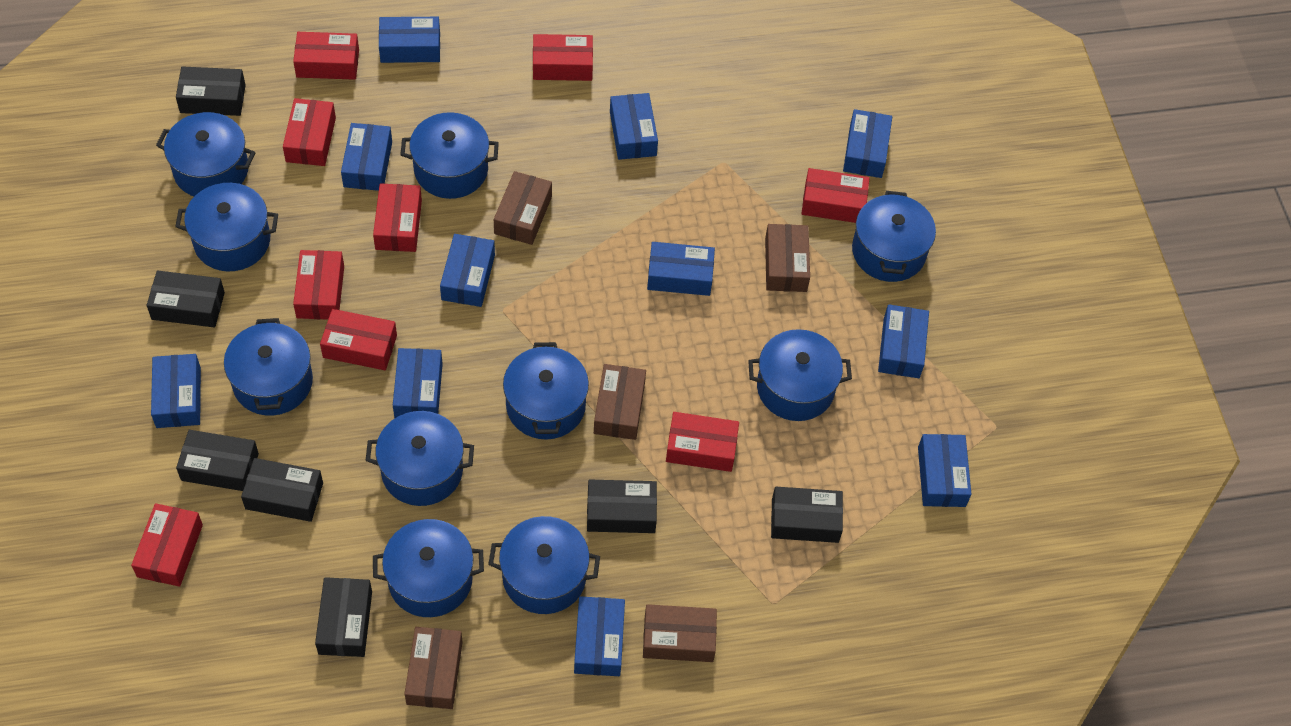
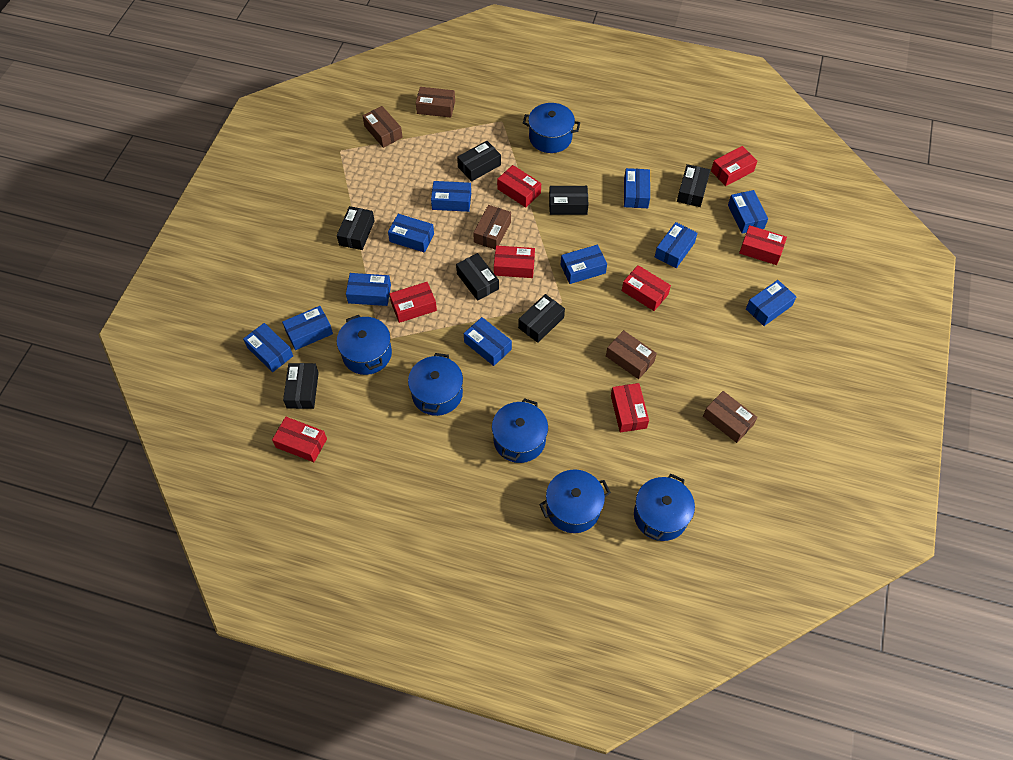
blue pot: 10 -> 6
red box: 9 -> 8

